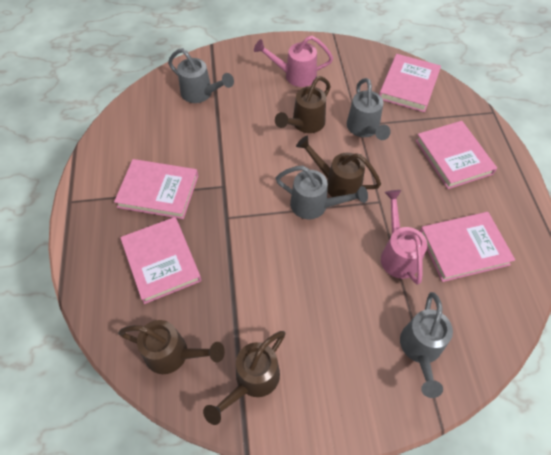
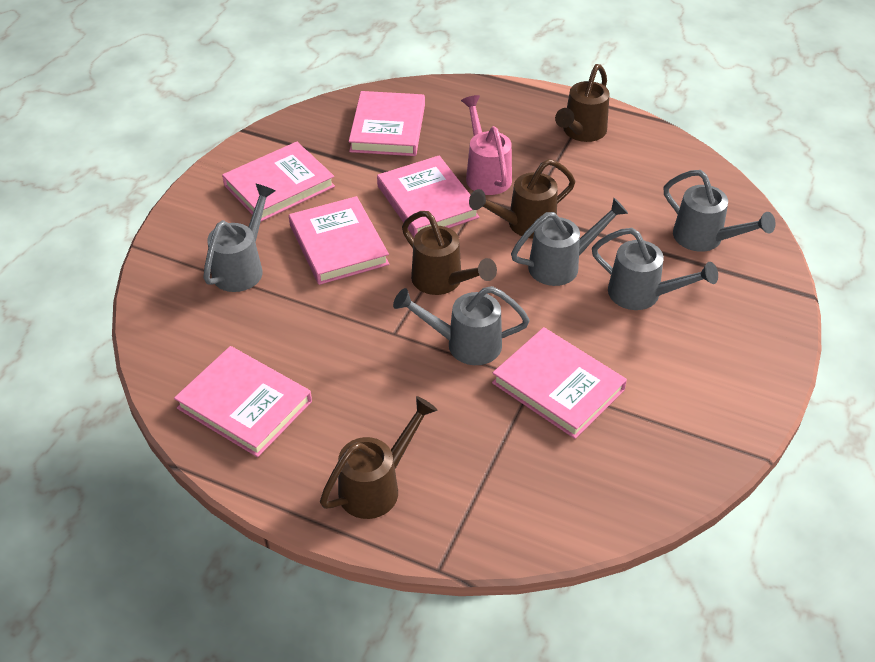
grey watering can: 4 -> 5
pink book: 5 -> 6
pink watering can: 2 -> 1

